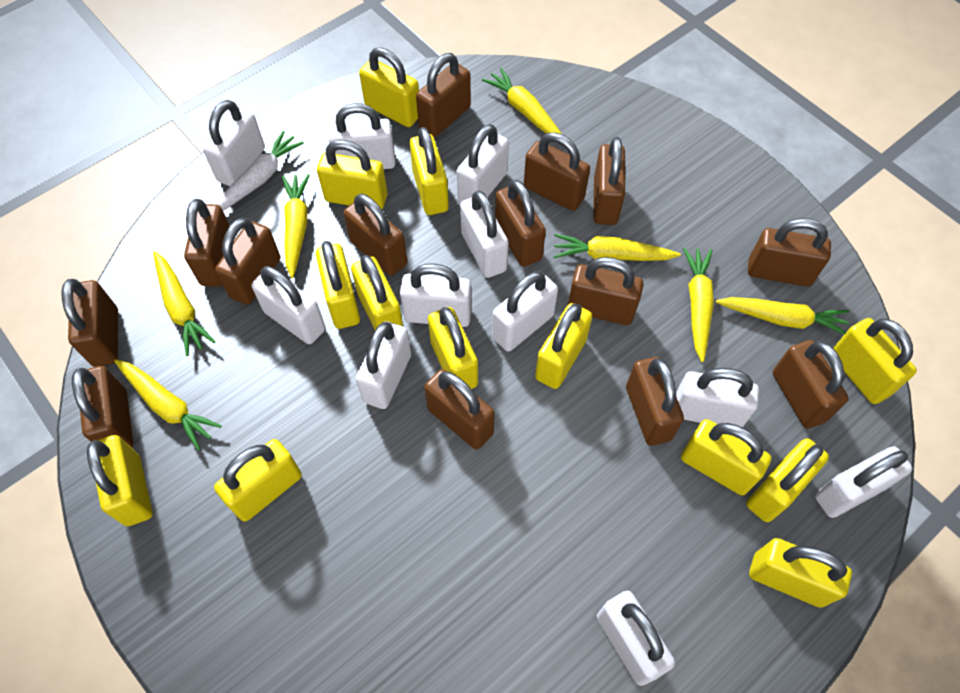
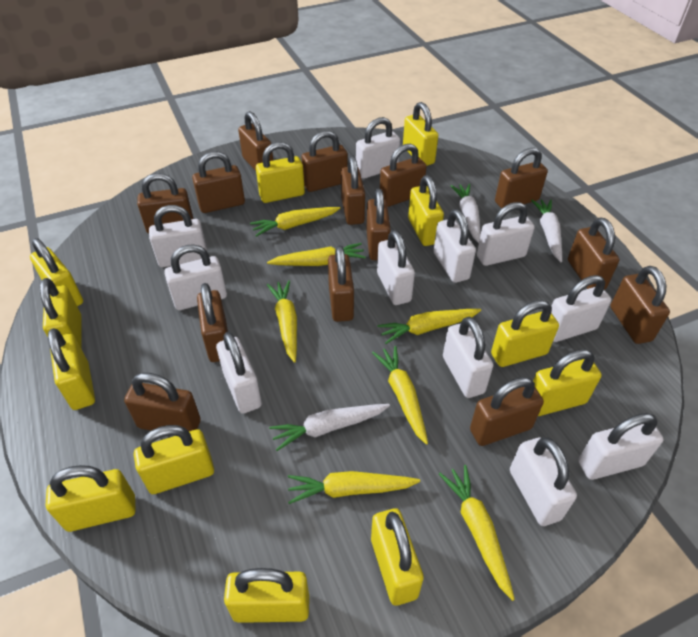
white carrot: 1 -> 3
yellow padlock: 13 -> 12

